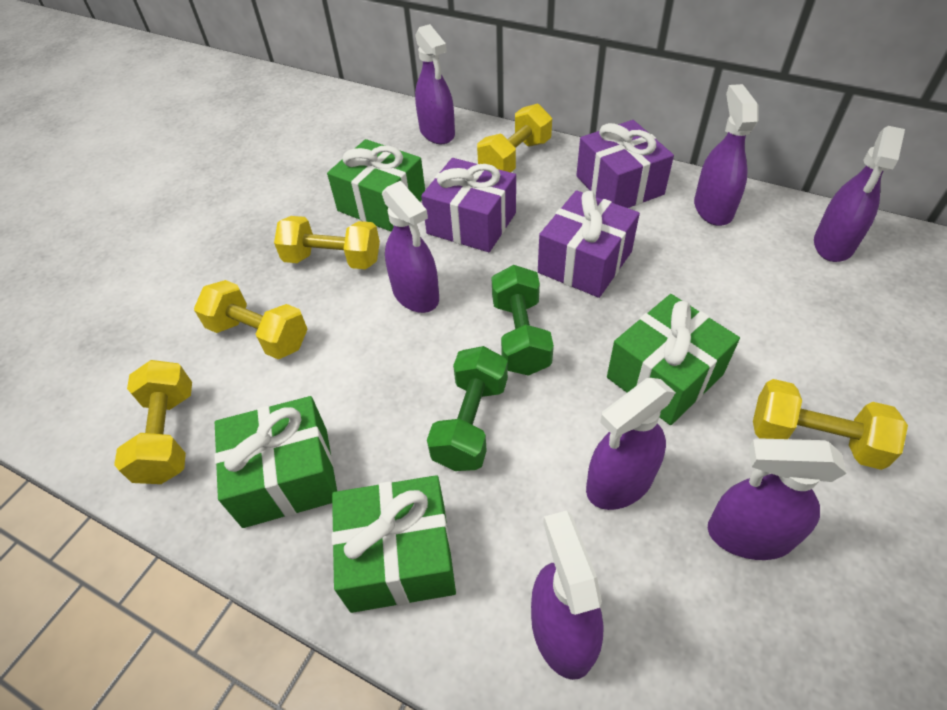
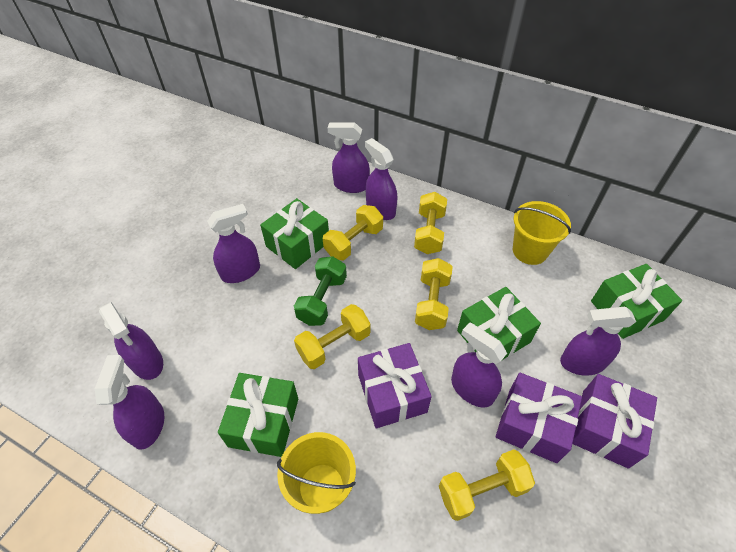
green dumbbell: 2 -> 1
yellow bucket: 0 -> 2

